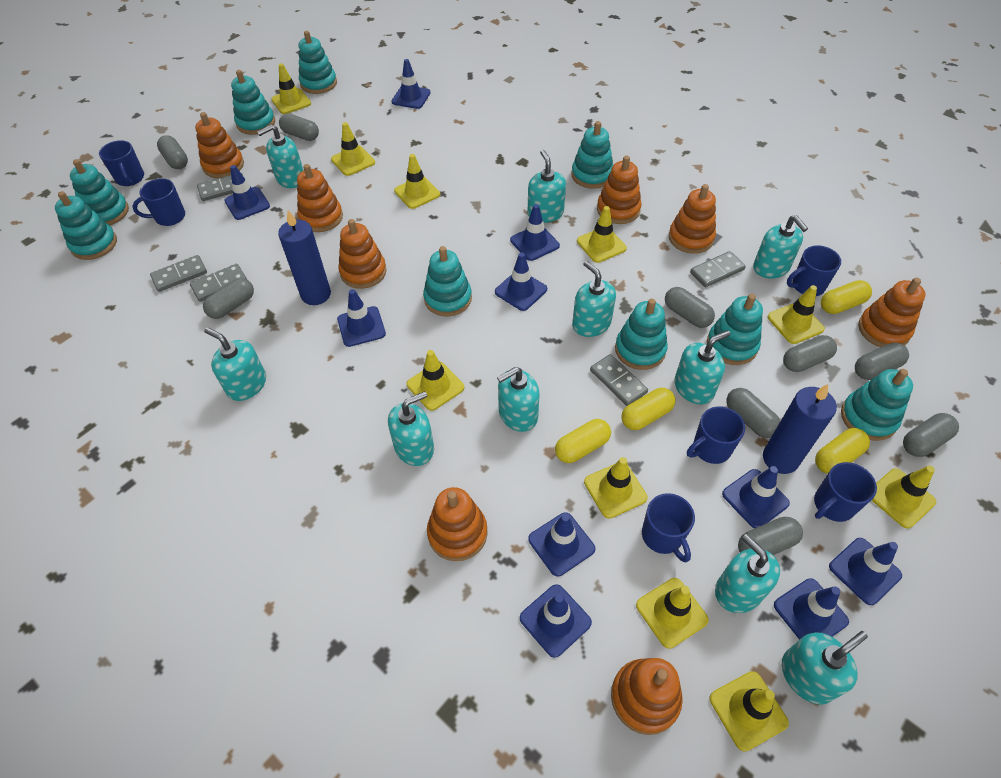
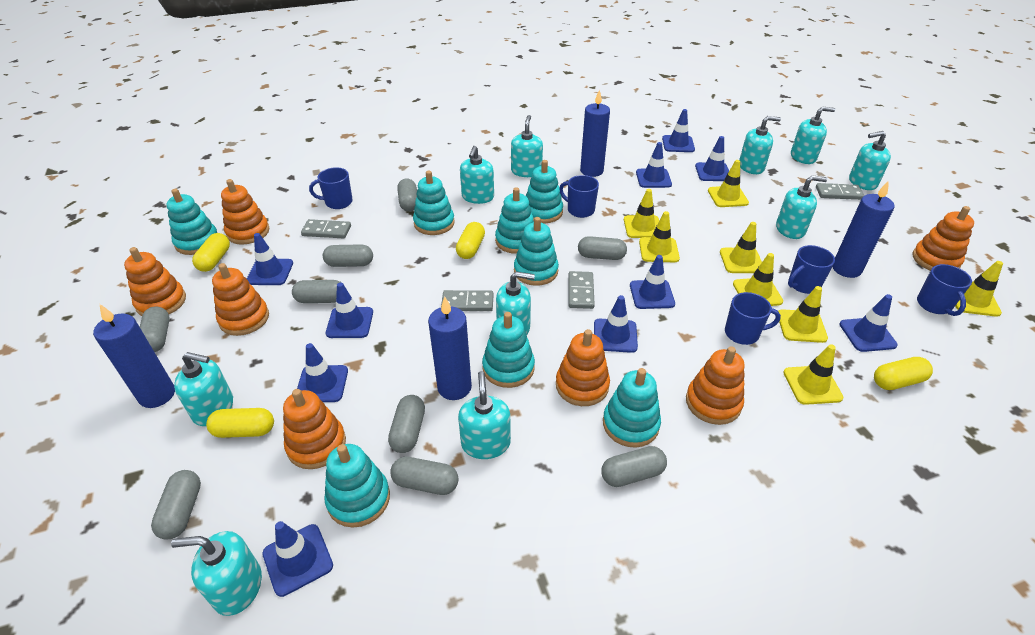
blue candle: 2 -> 4
blue mug: 6 -> 5
grey domino: 5 -> 4
orange stacking toy: 8 -> 7
turquoise stacking toy: 9 -> 8
yellow traffic cone: 10 -> 8

